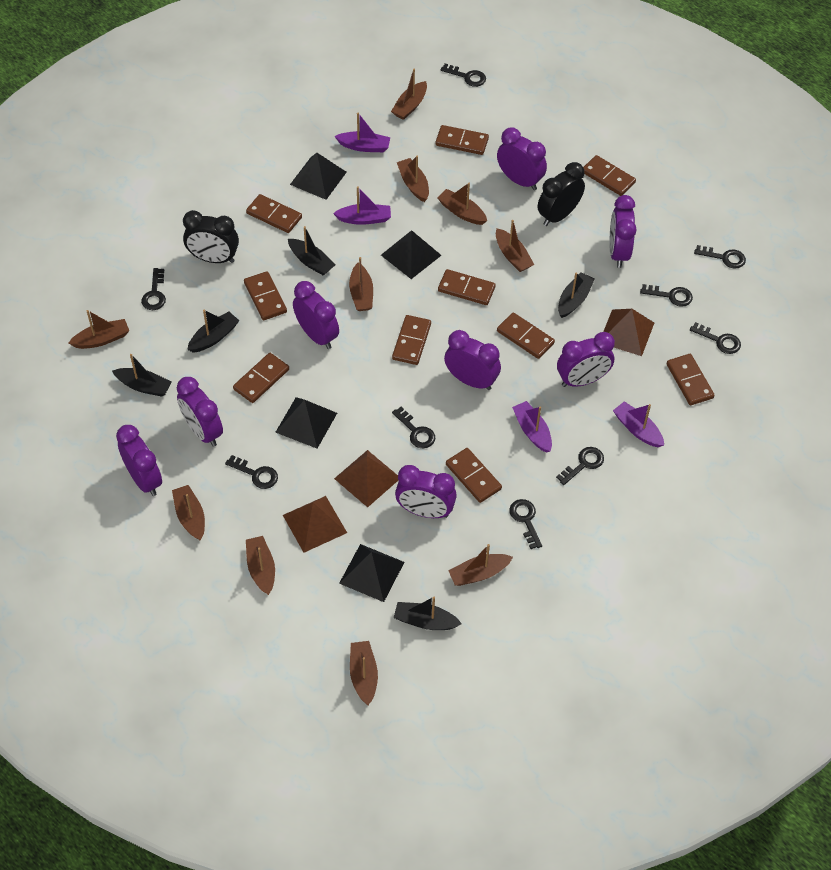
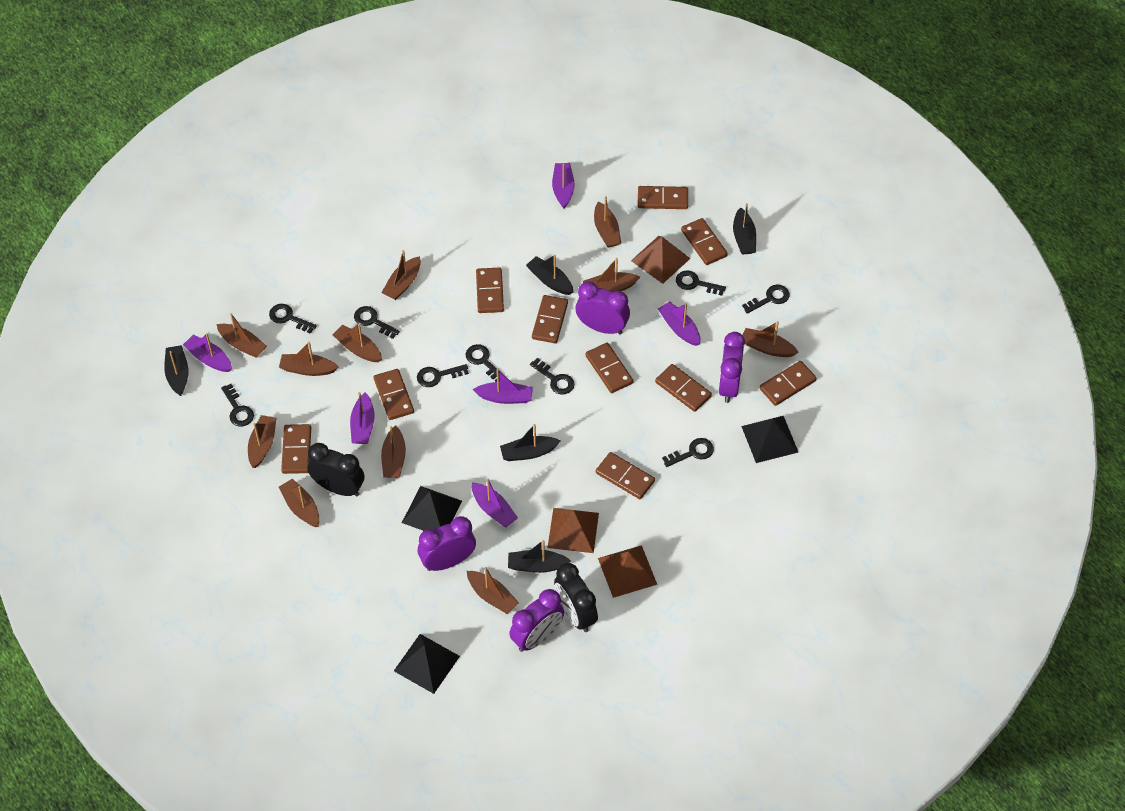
black pyramid: 4 -> 3
brown boat: 10 -> 11
purple boat: 4 -> 6
purple clock: 8 -> 4

